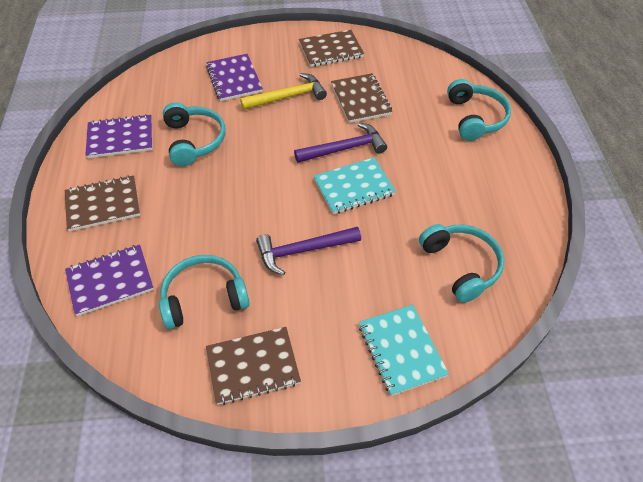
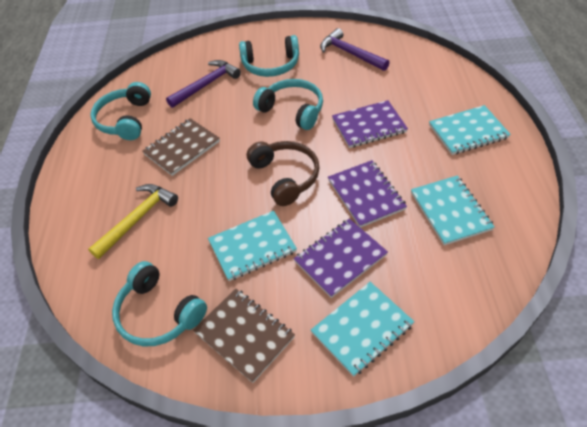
brown headphones: 0 -> 1
brown notebook: 4 -> 2
turquoise notebook: 2 -> 4

